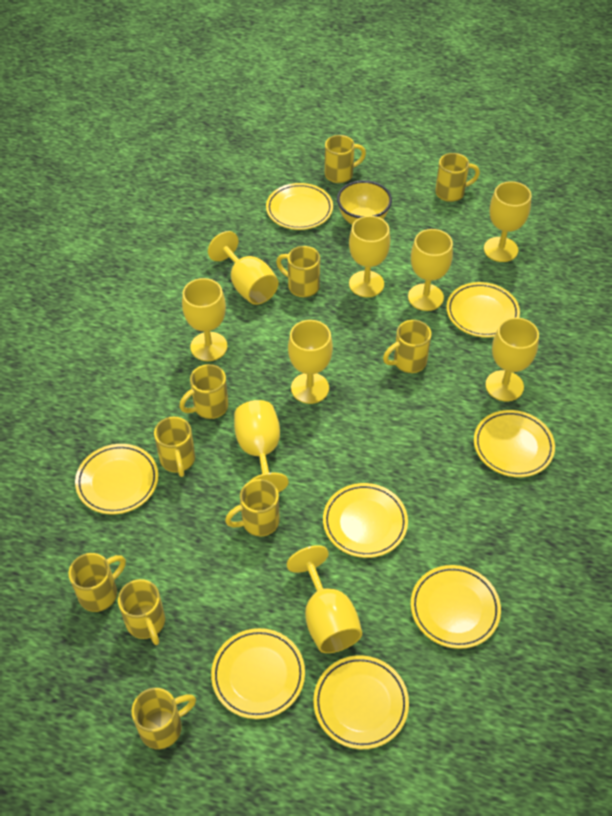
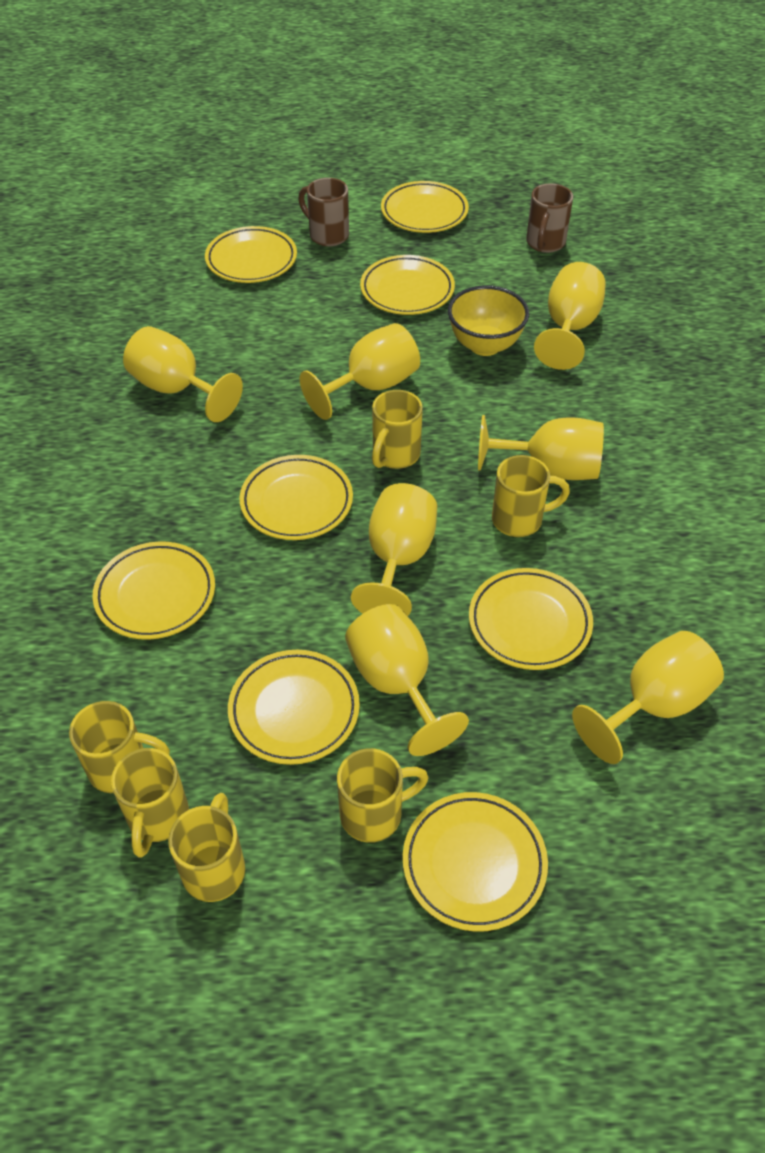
brown mug: 0 -> 2
yellow goblet: 9 -> 7
yellow mug: 10 -> 6

